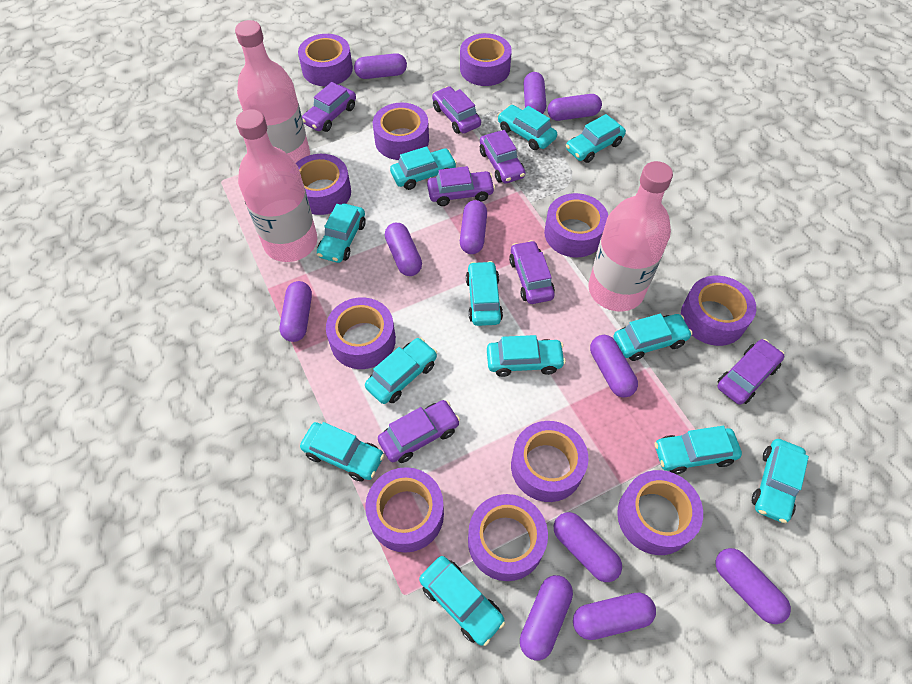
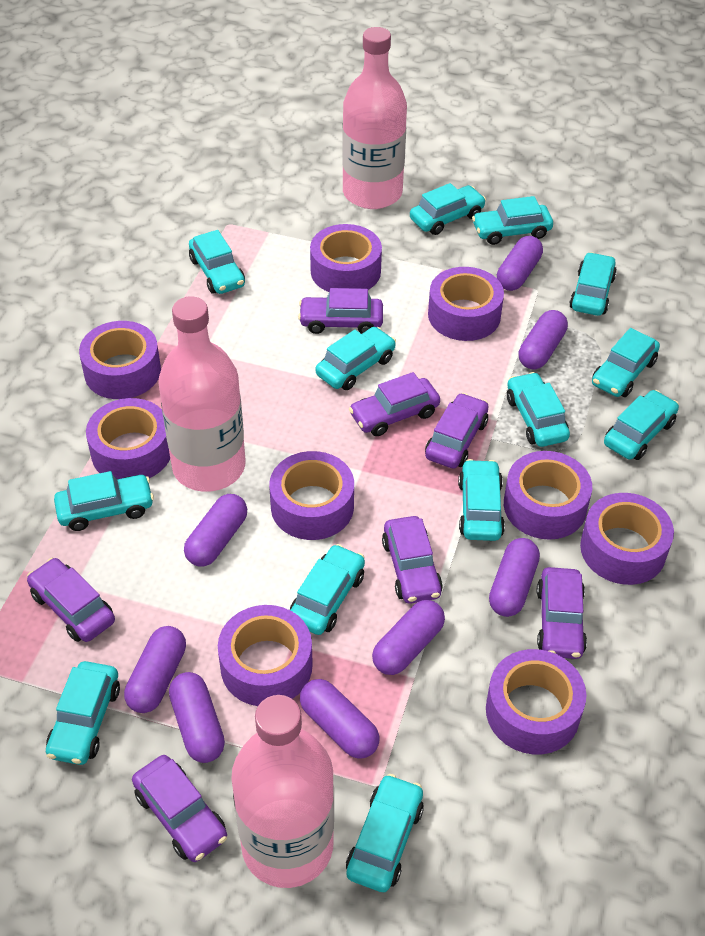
purple capsule: 11 -> 8
purple tape: 11 -> 9
turquoise car: 12 -> 13

